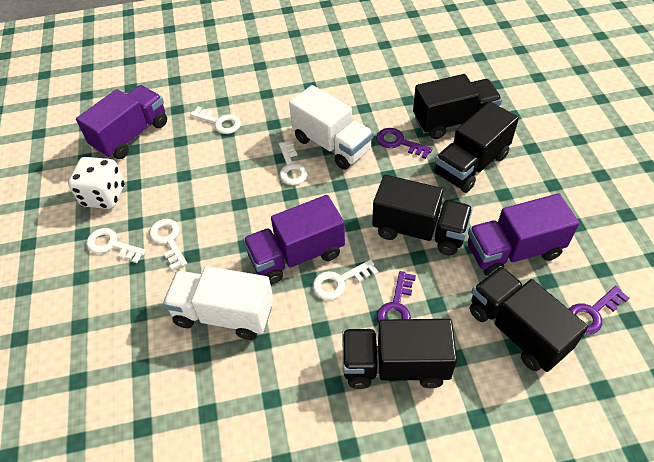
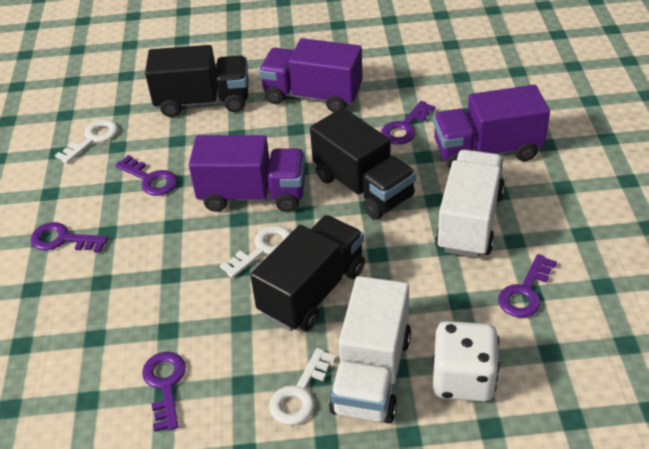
black truck: 5 -> 3
purple key: 3 -> 5
white key: 5 -> 3

